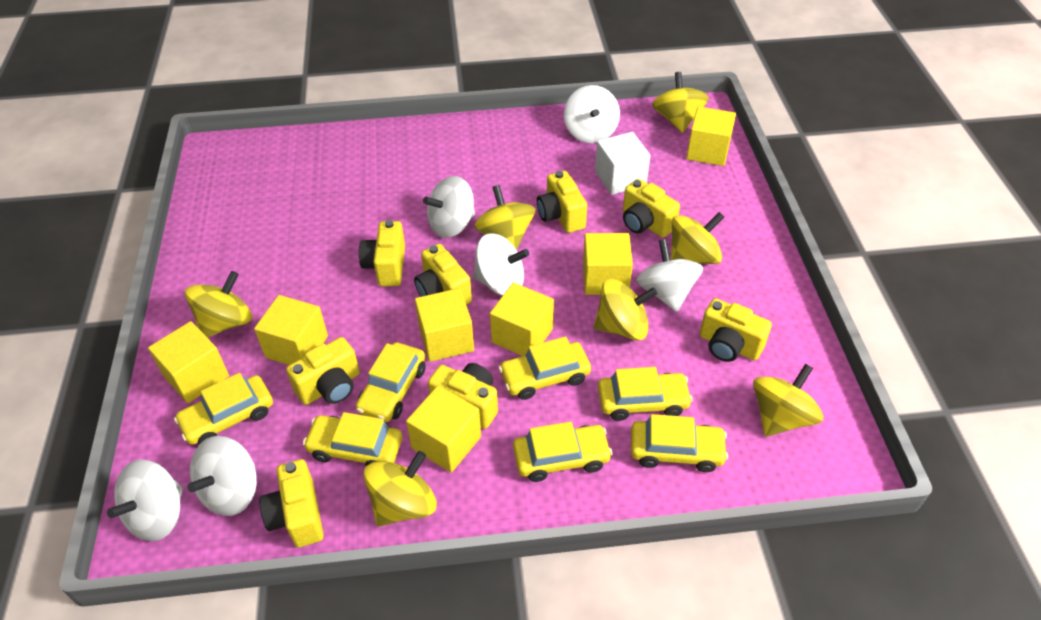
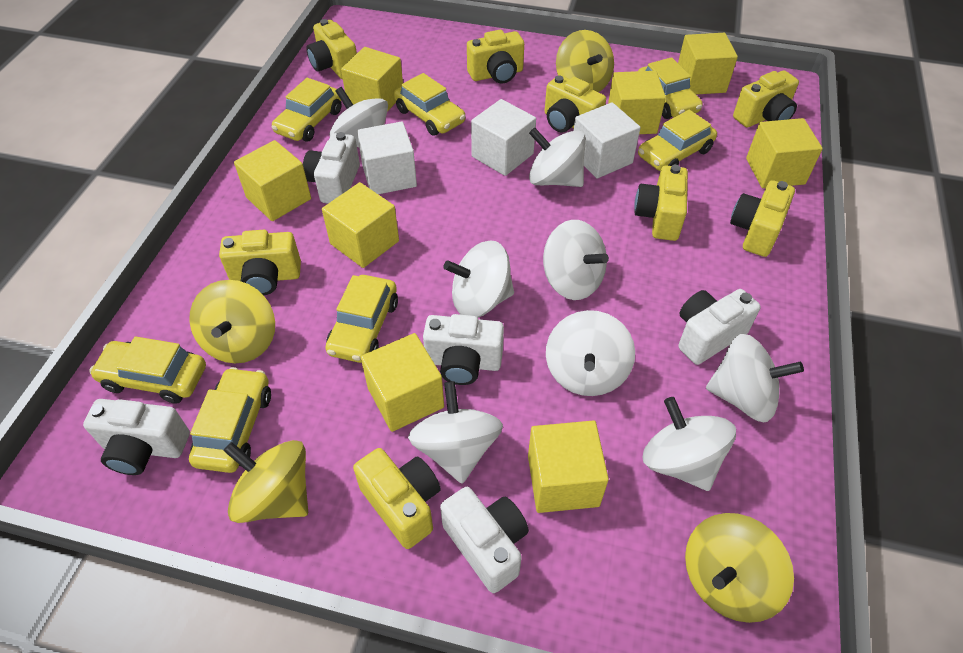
white camera: 0 -> 5
white cube: 1 -> 3
white spinning top: 6 -> 8
yellow cube: 7 -> 8
yellow spinning top: 7 -> 4

